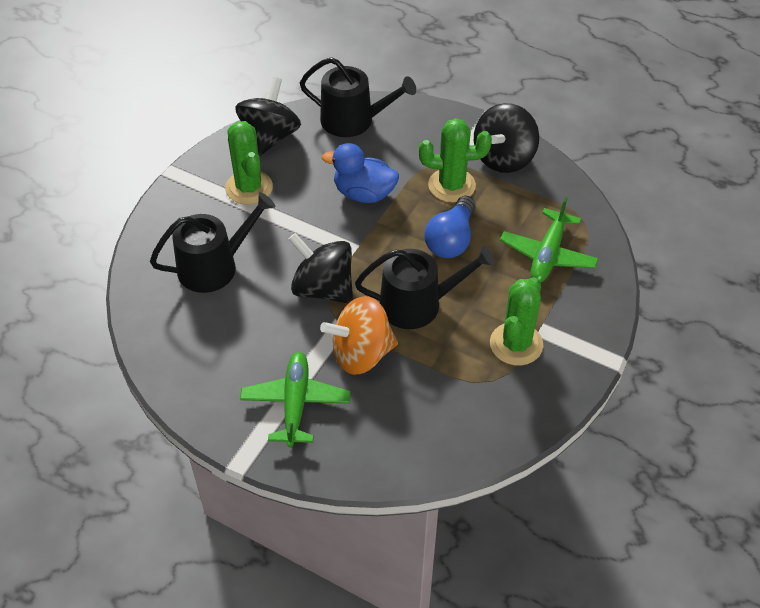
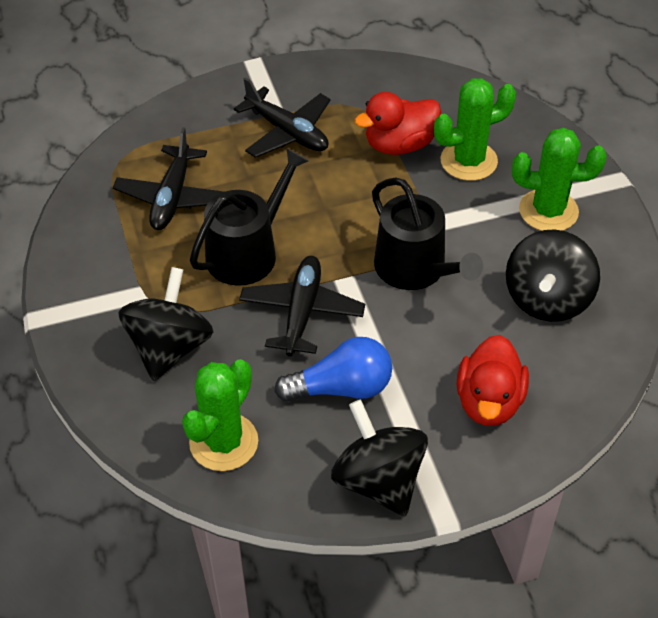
black plane: 0 -> 3
black watering can: 3 -> 2
blue duck: 1 -> 0
green plane: 2 -> 0
orange spinning top: 1 -> 0
red duck: 0 -> 2

